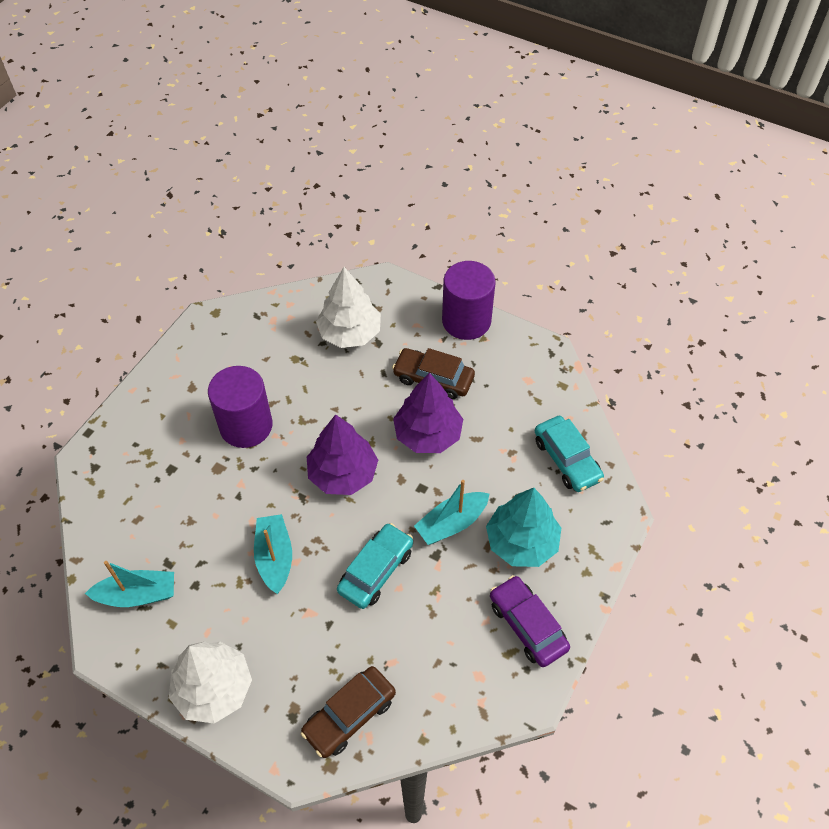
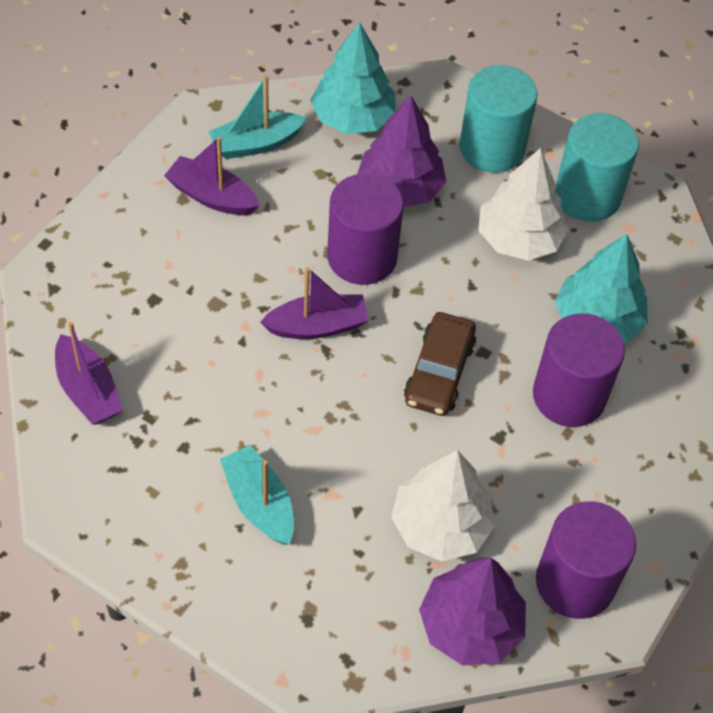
brown car: 2 -> 1
purple boat: 0 -> 3
purple car: 1 -> 0
purple cylinder: 2 -> 3
turquoise boat: 3 -> 2
turquoise car: 2 -> 0
turquoise cylinder: 0 -> 2
turquoise tree: 1 -> 2

